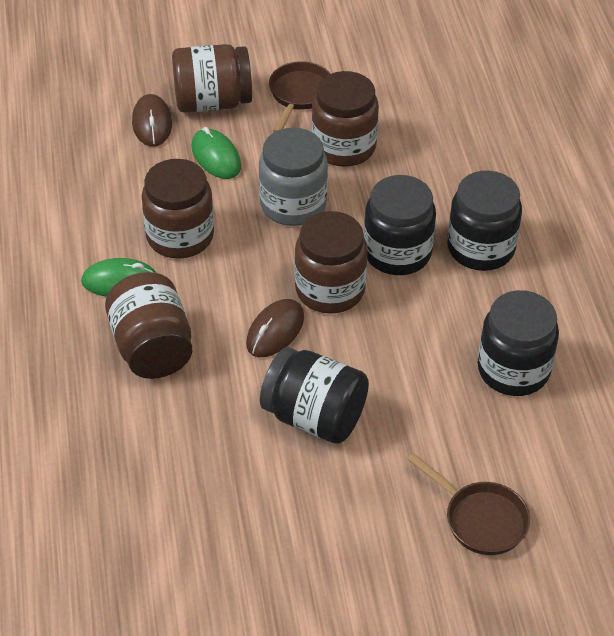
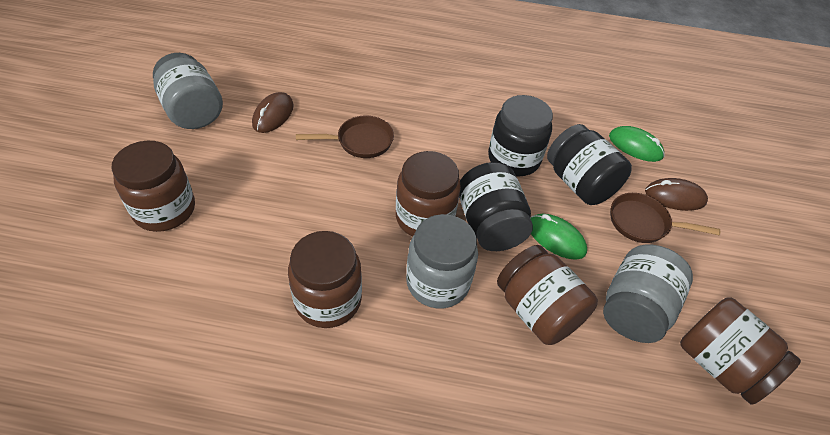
black jar: 4 -> 3
grey jar: 1 -> 3

